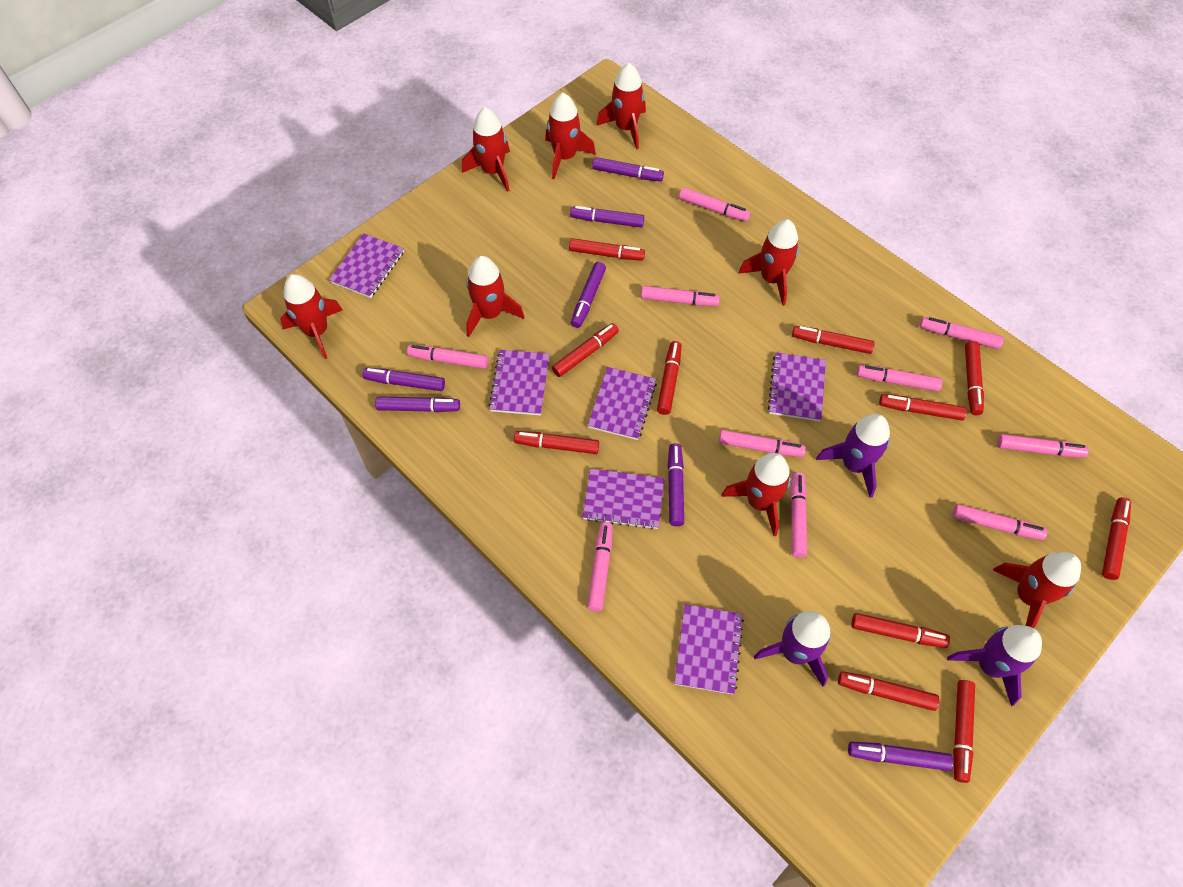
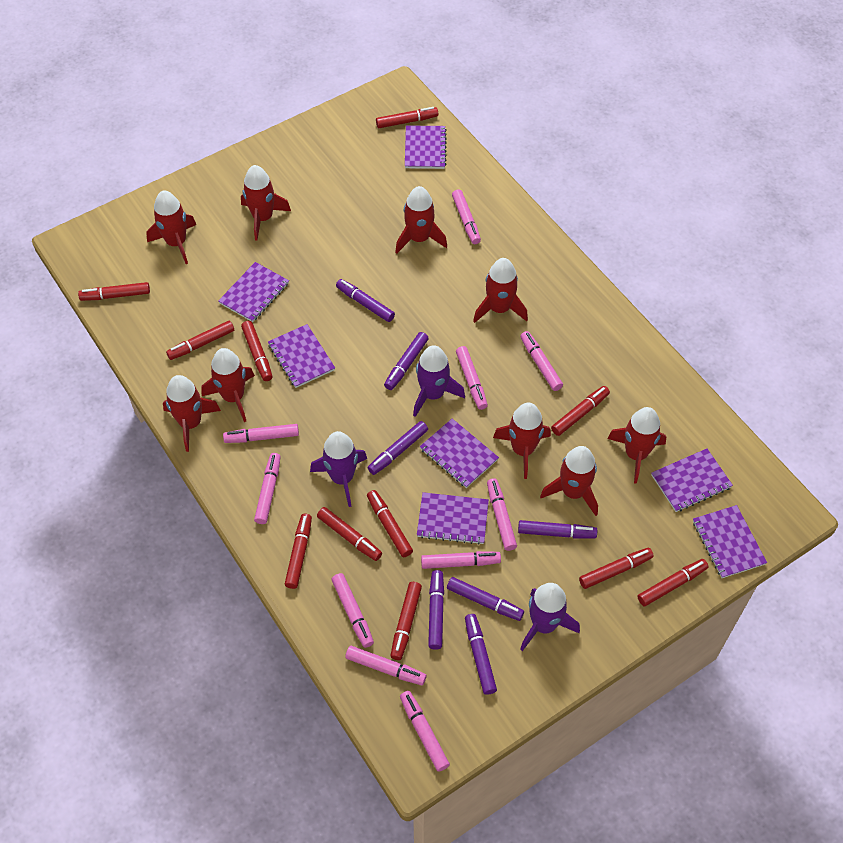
purple notebook: 6 -> 7
red rocket: 8 -> 9

